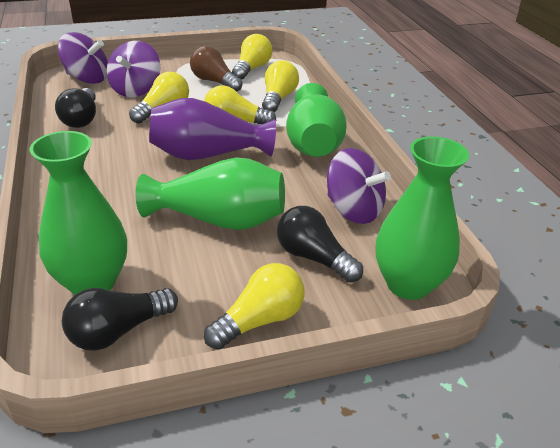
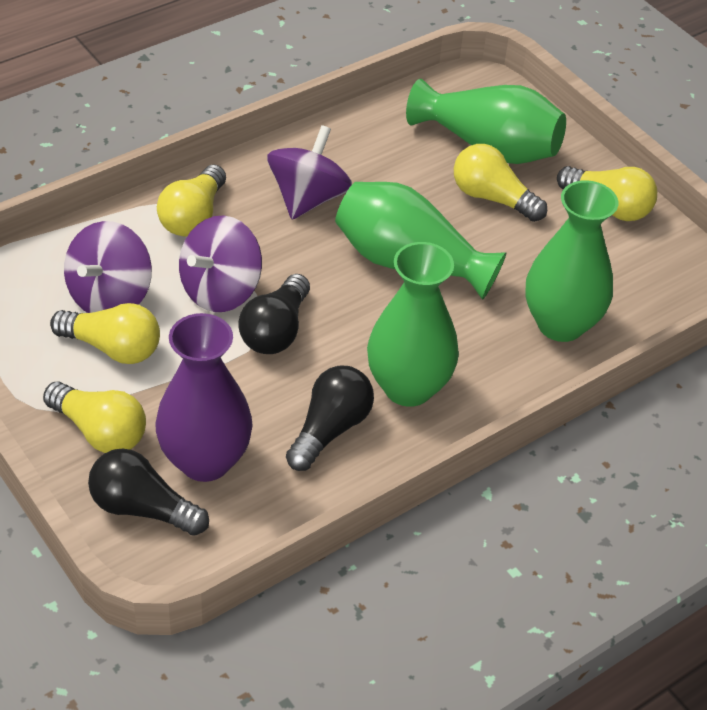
brown light bulb: 1 -> 0

